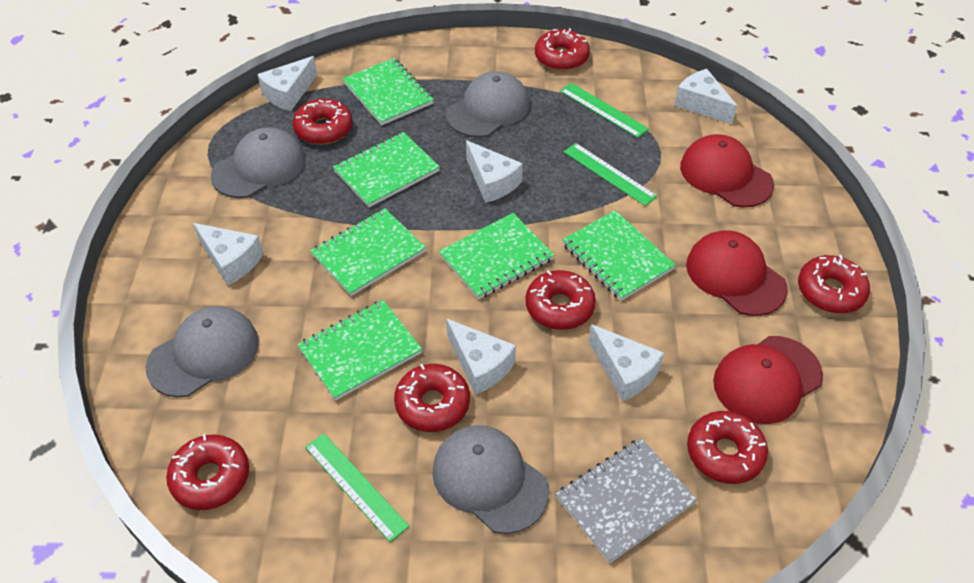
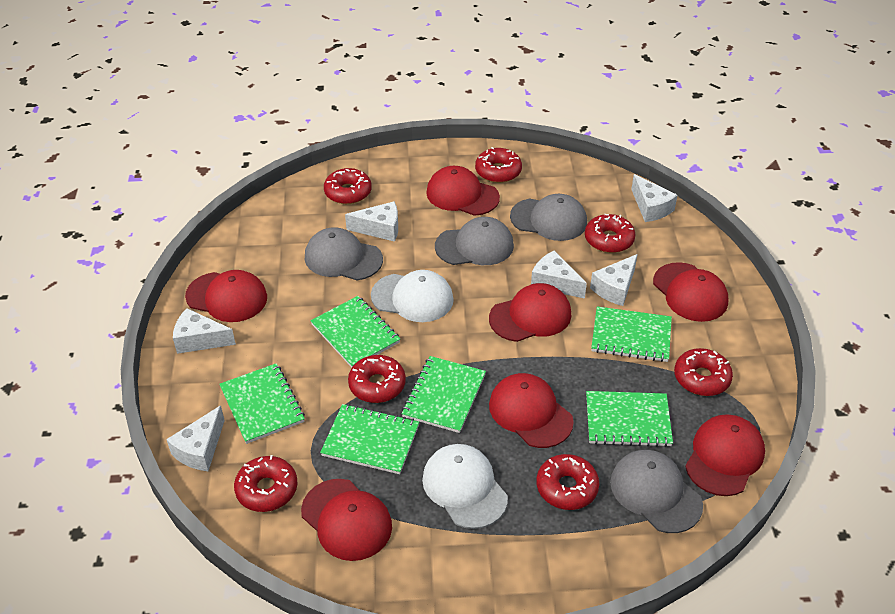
green ruler: 3 -> 0
grey notebook: 1 -> 0
red cap: 3 -> 7
white cap: 0 -> 2

